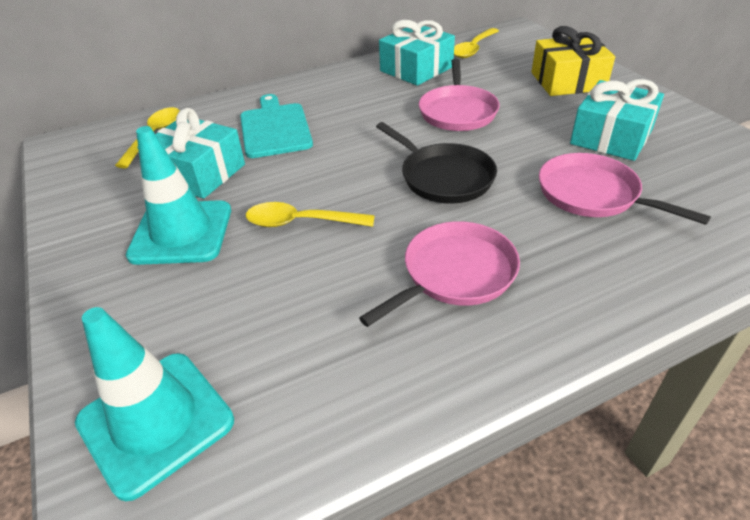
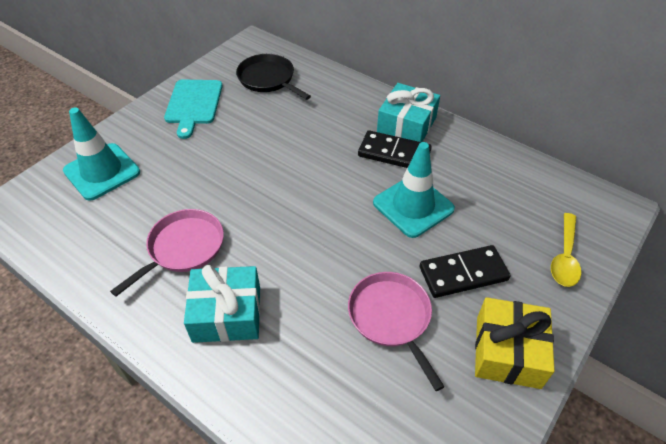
black domino: 0 -> 2
pink pan: 3 -> 2
turquoise gift: 3 -> 2
yellow spoon: 3 -> 1

